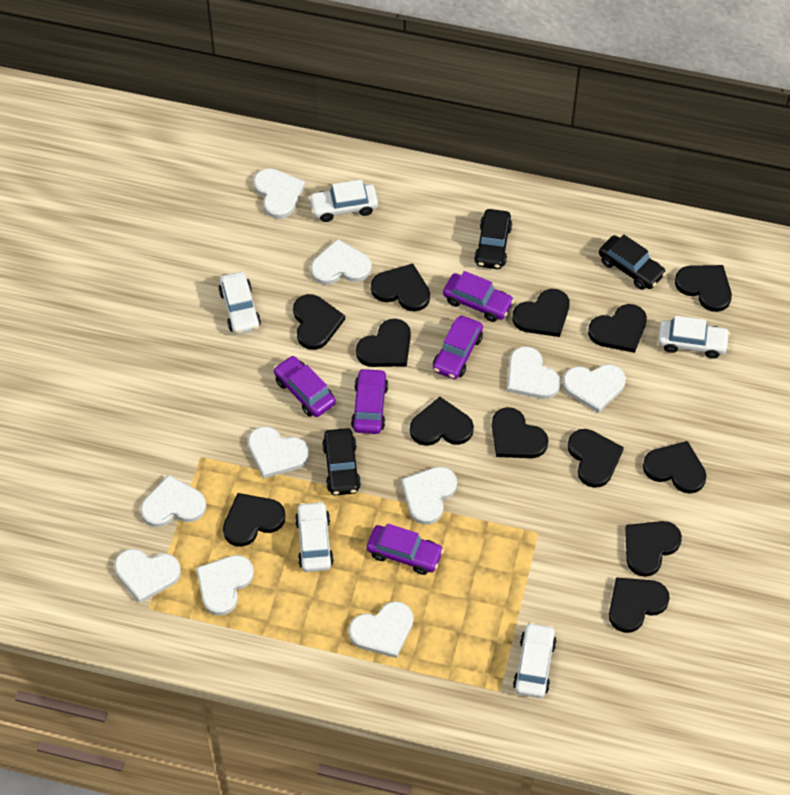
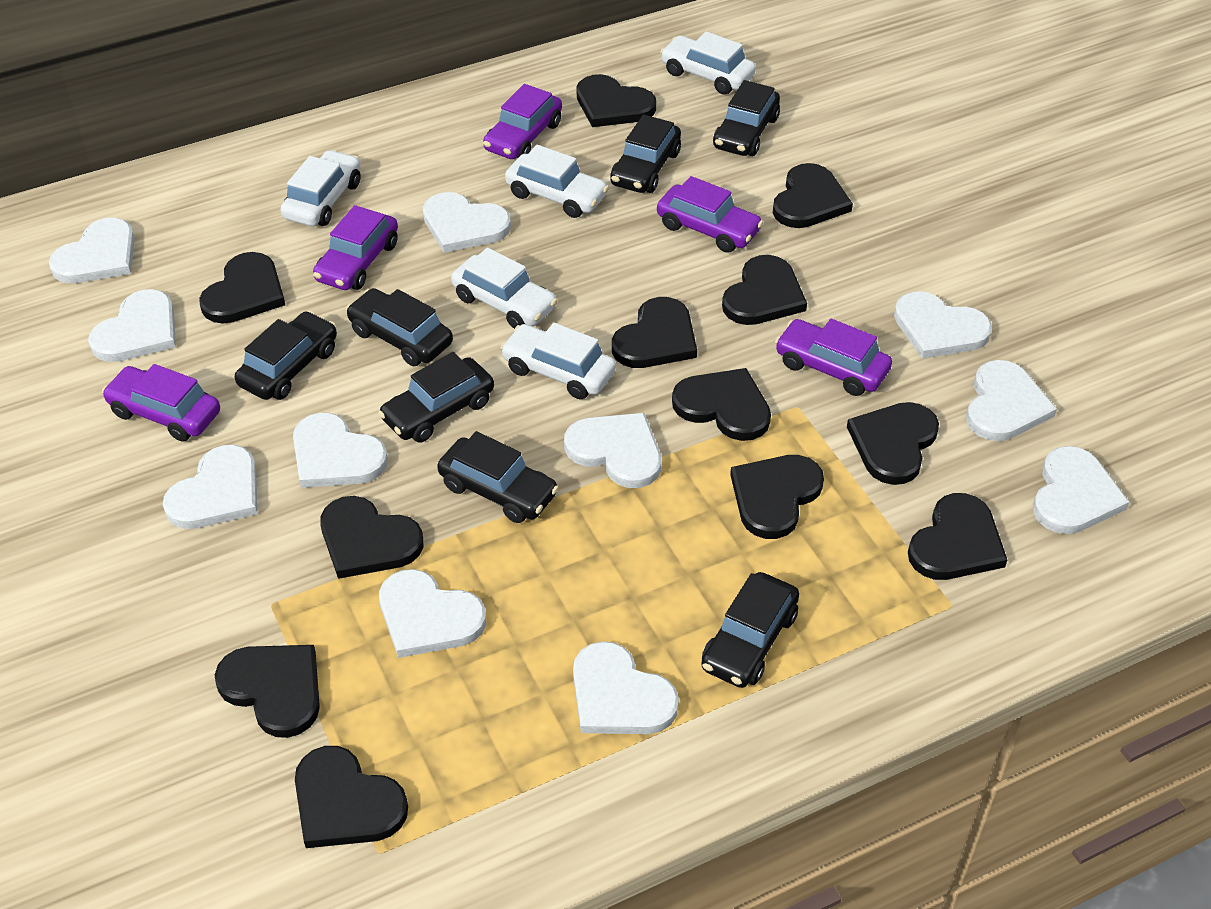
black car: 3 -> 7
black heart: 13 -> 12
white heart: 10 -> 11

